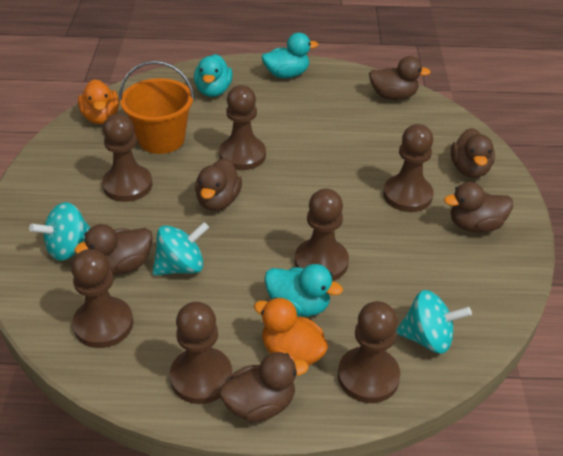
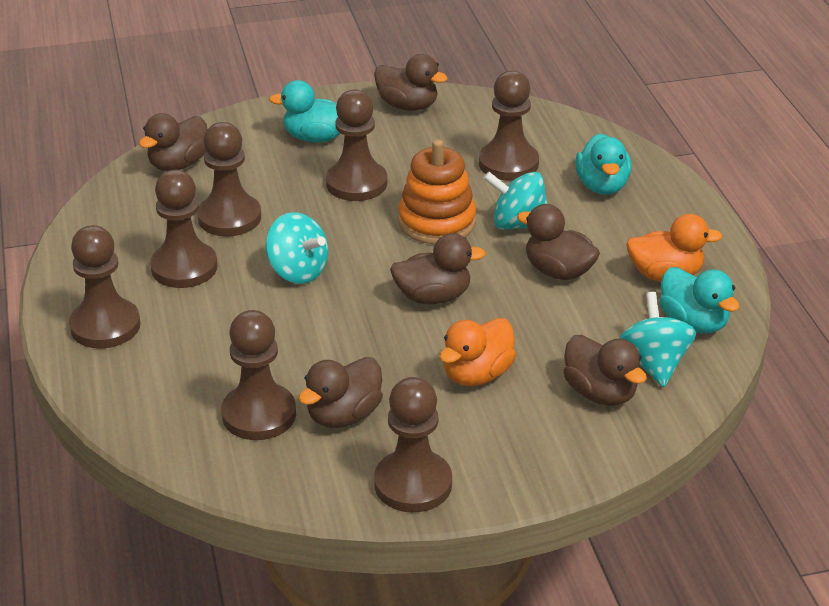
orange bucket: 1 -> 0
orange stacking toy: 0 -> 1

